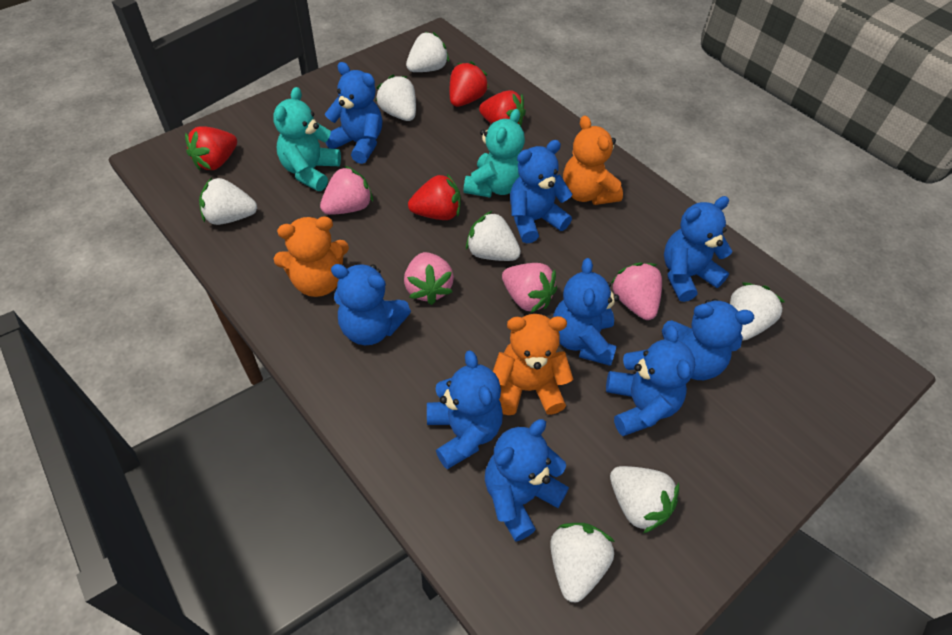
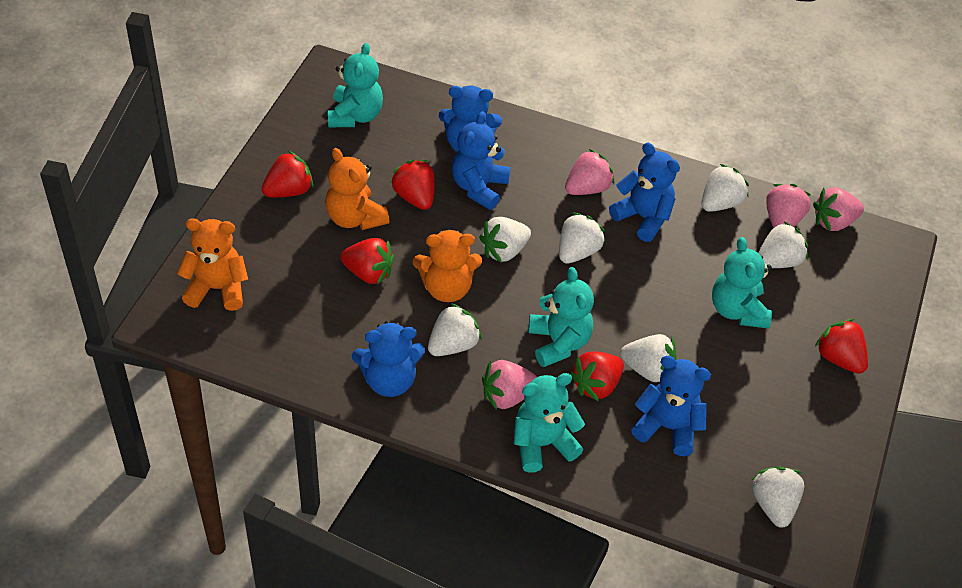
blue teddy bear: 9 -> 5
red strawberry: 4 -> 5
turquoise teddy bear: 2 -> 4

